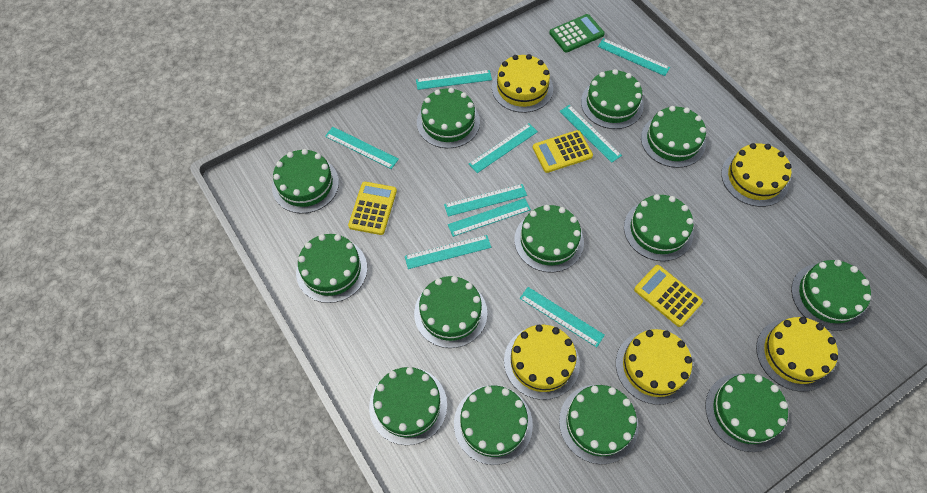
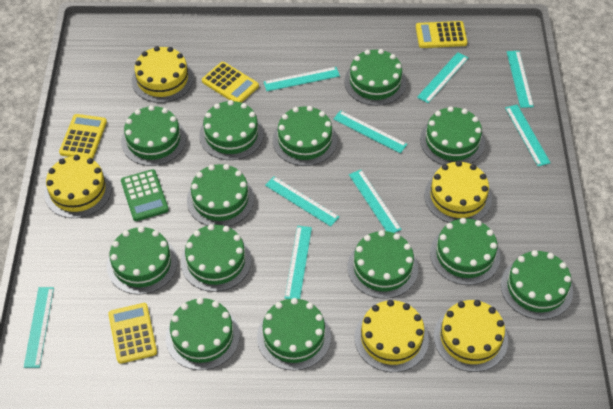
yellow calculator: 3 -> 4

